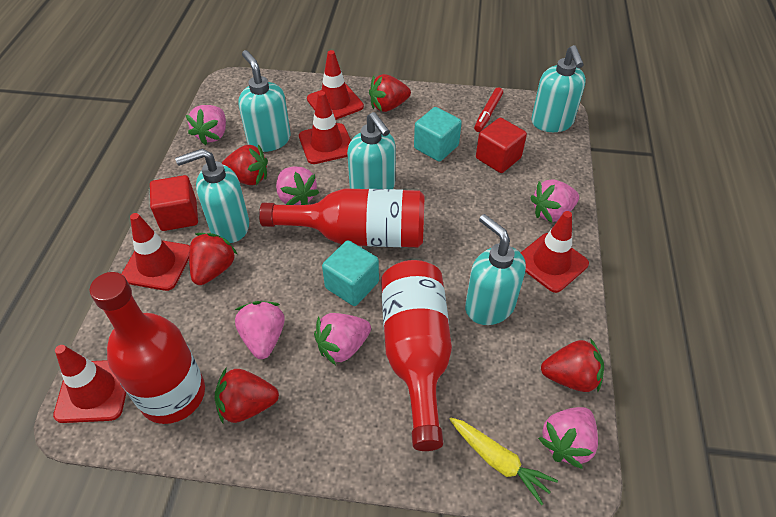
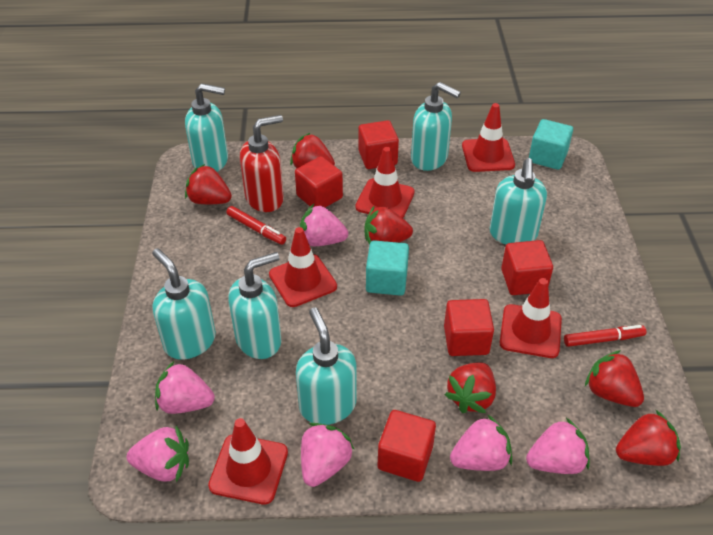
red bottle: 3 -> 0
red cube: 2 -> 5
red marker: 1 -> 2
red soap dispenser: 0 -> 1
red strawberry: 5 -> 6
turquoise soap dispenser: 5 -> 6
yellow carrot: 1 -> 0

